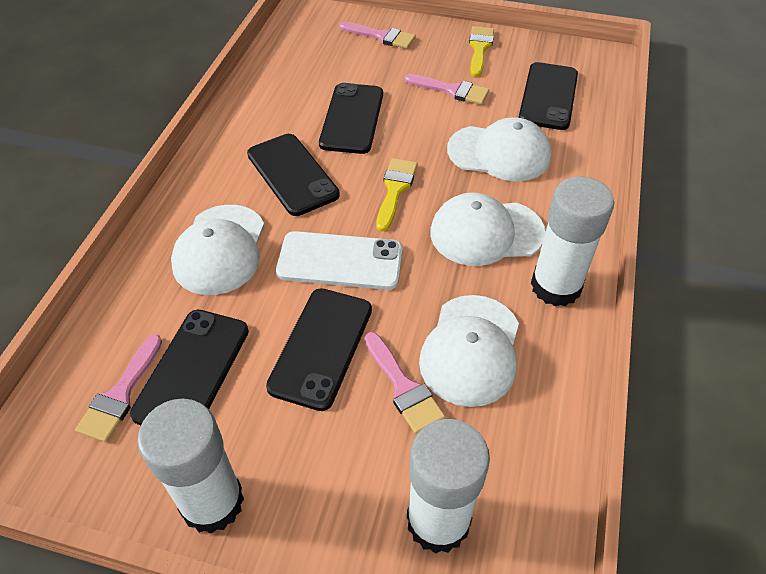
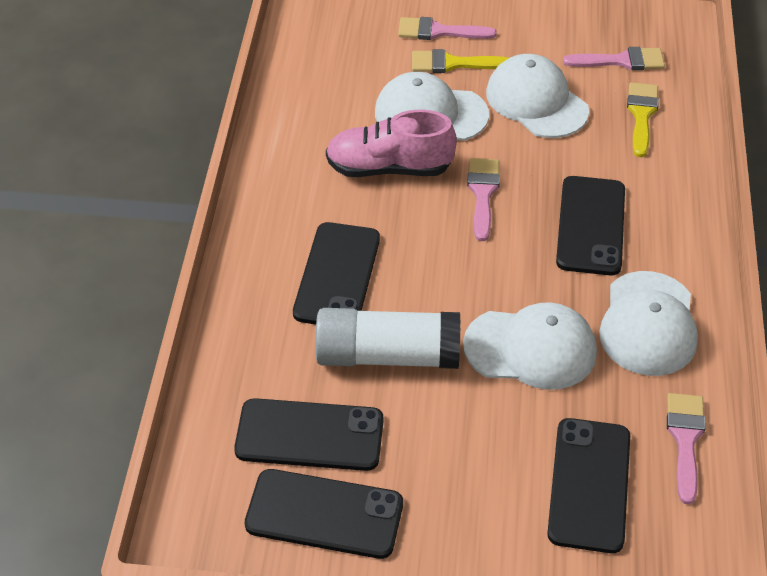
pink shoe: 0 -> 1
white glue stick: 3 -> 1
white phone: 1 -> 0

